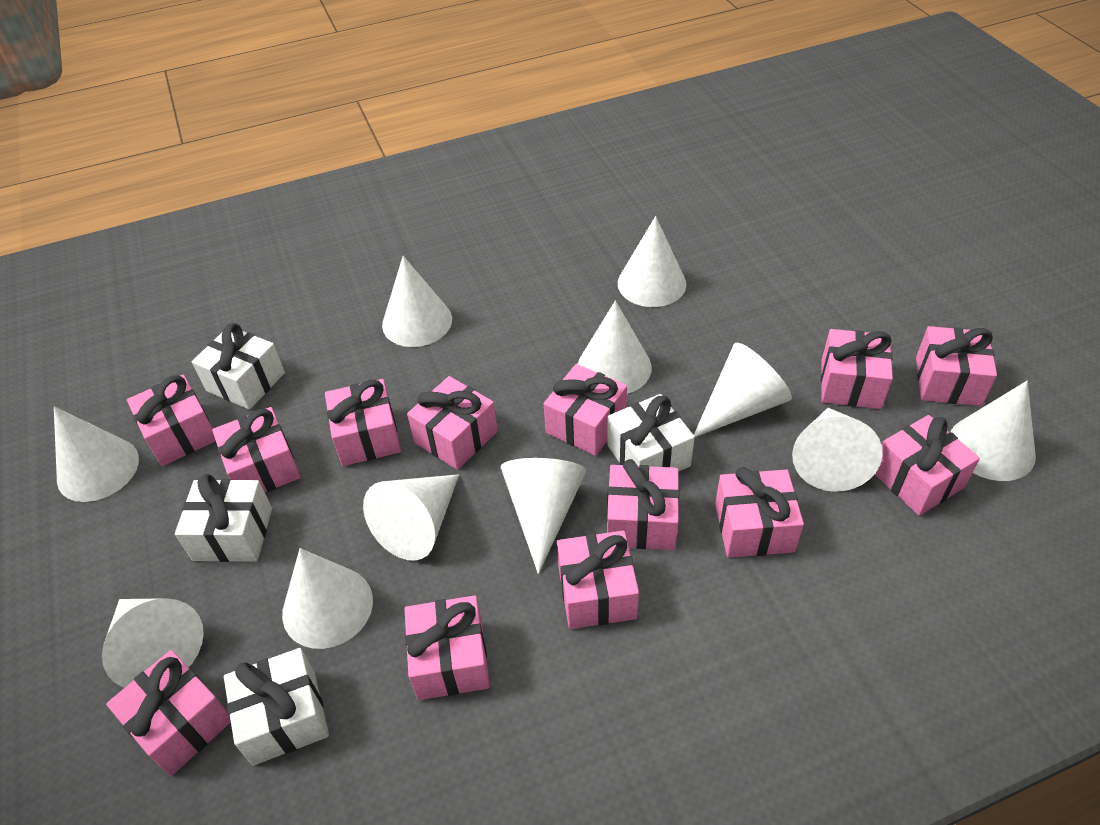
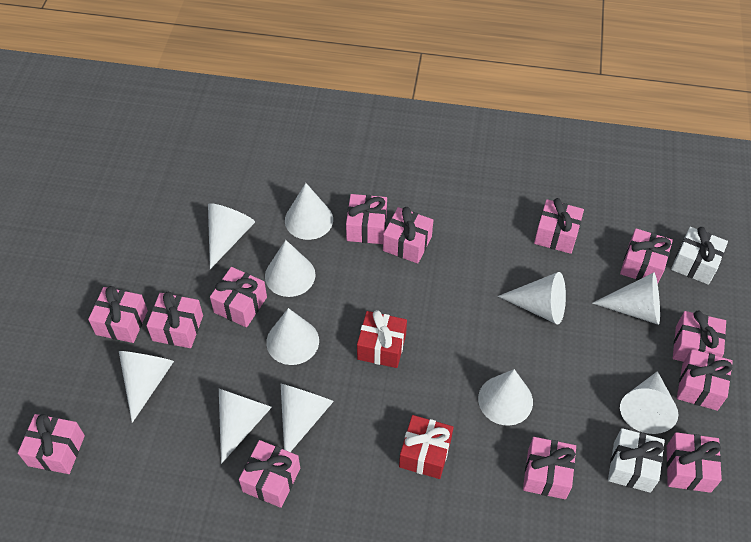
red gift: 0 -> 2
white gift: 4 -> 2

